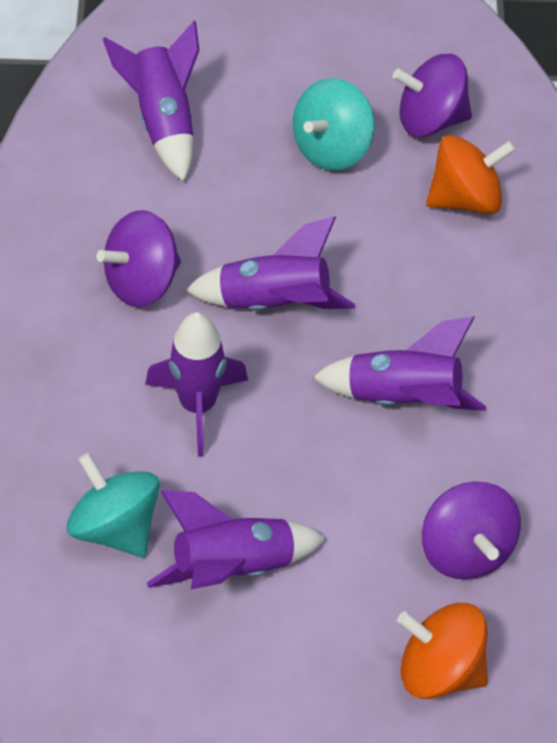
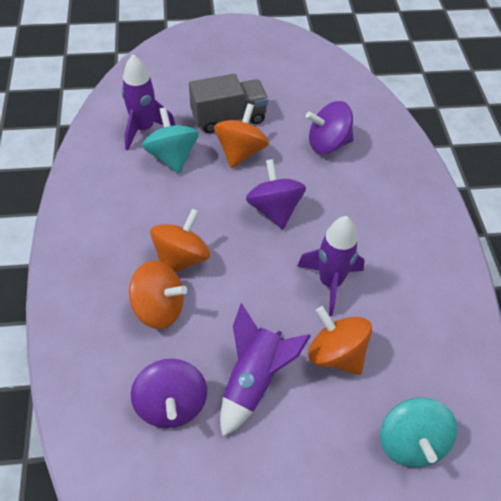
grey truck: 0 -> 1
orange spinning top: 2 -> 4
purple rocket: 5 -> 3

